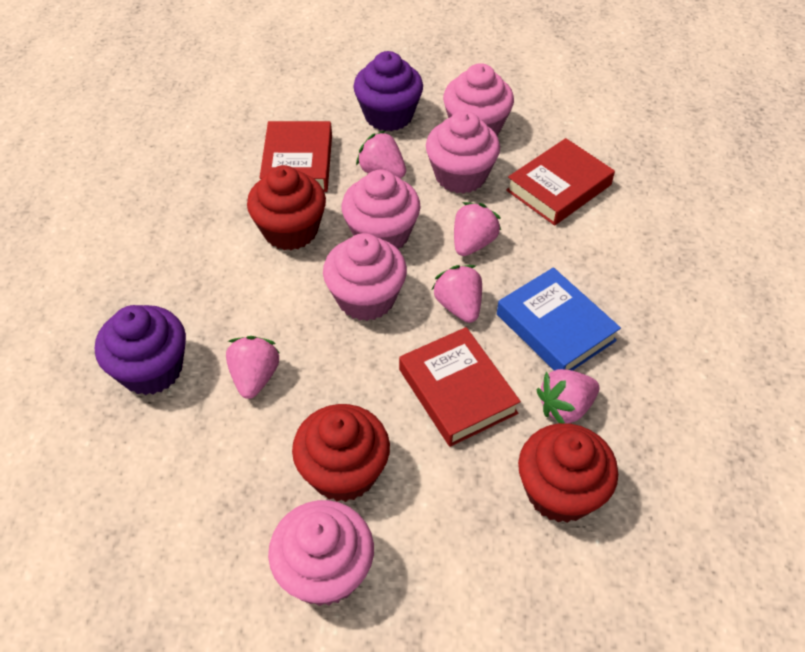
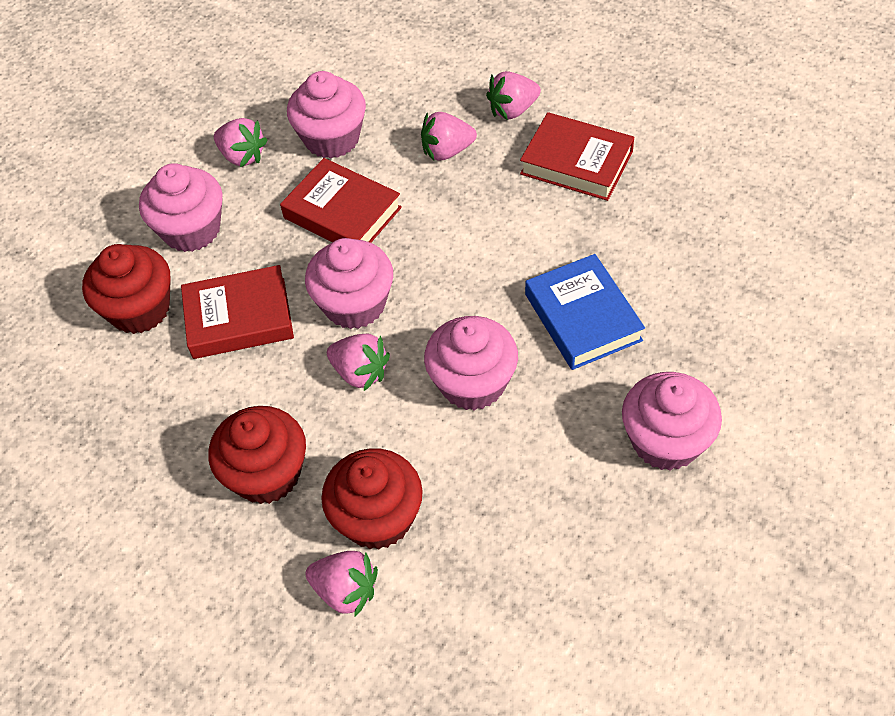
purple cupcake: 2 -> 0

